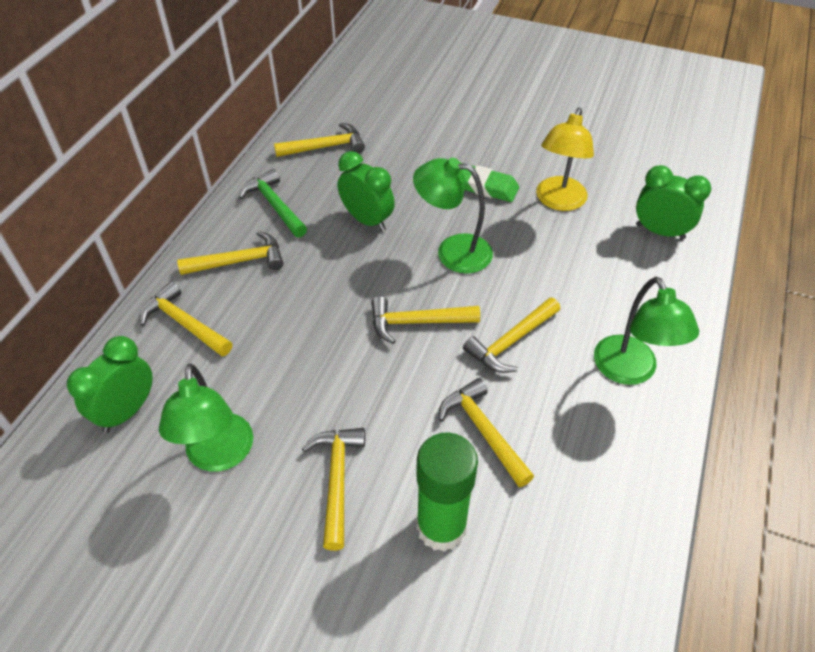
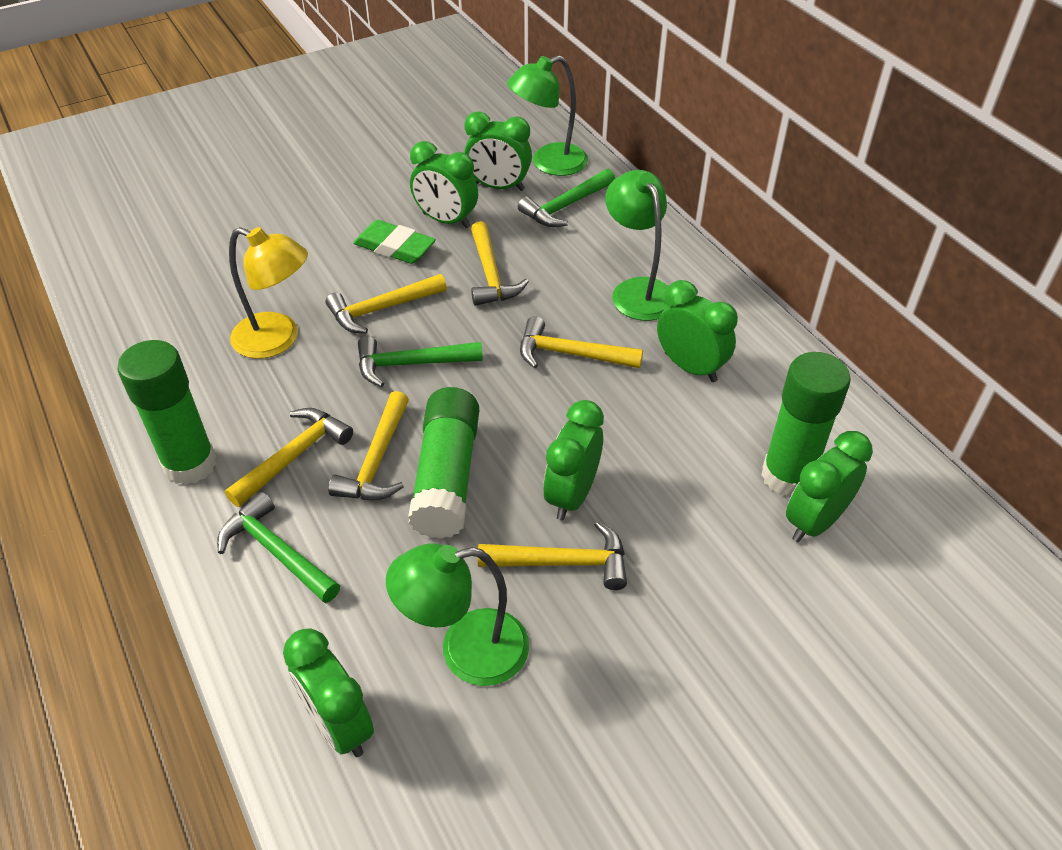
green clock: 3 -> 6
green glue stick: 1 -> 3
green hammer: 1 -> 3
yellow hammer: 7 -> 6

